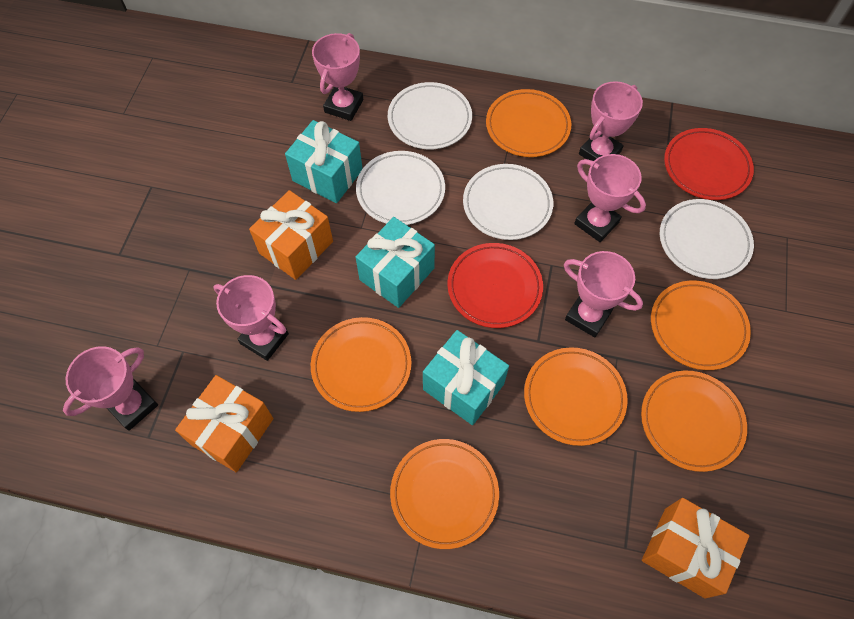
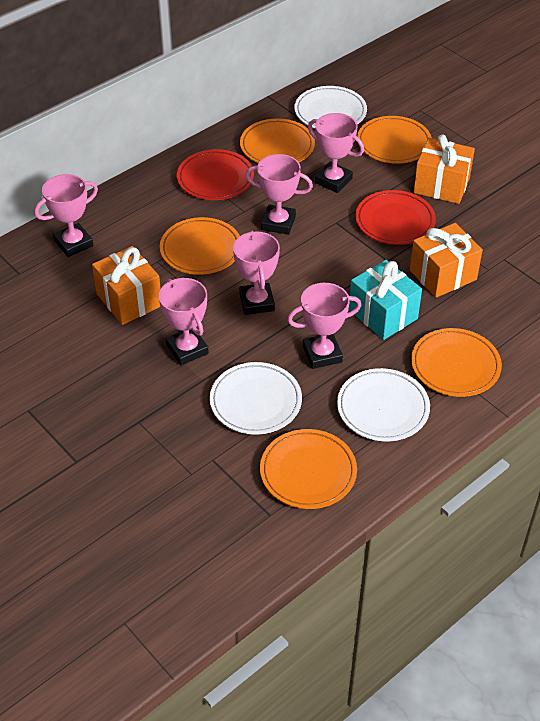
orange plate: 6 -> 5
turquoise gift: 3 -> 1
white plate: 4 -> 3

